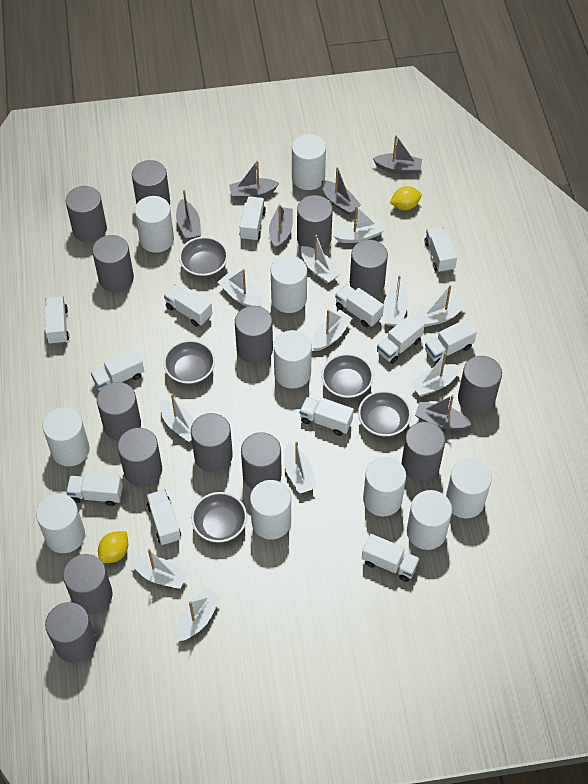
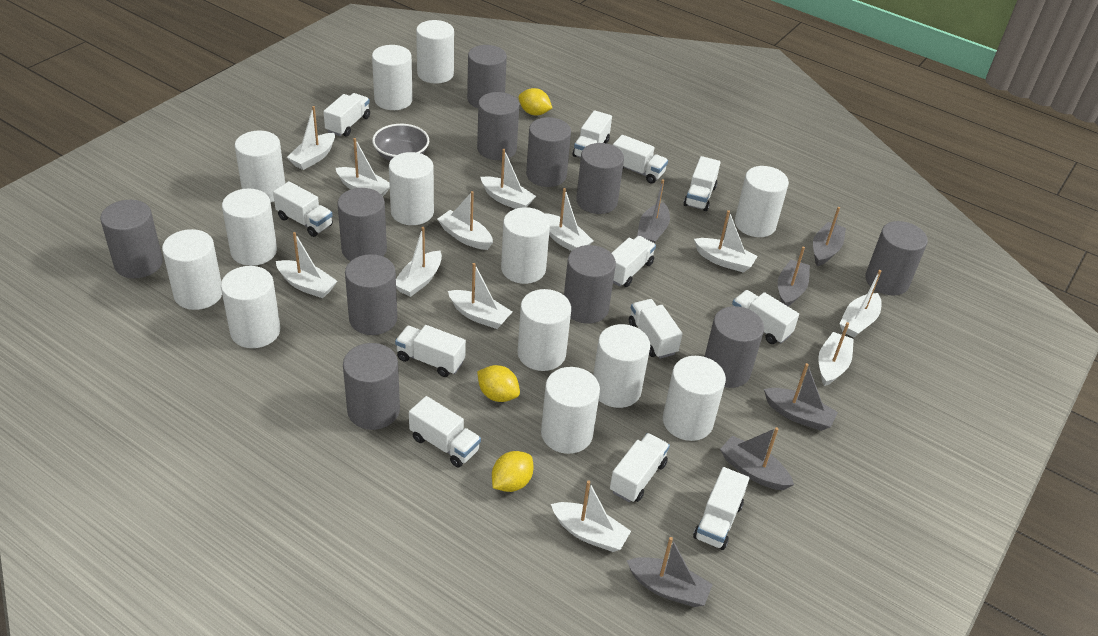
grey bowl: 5 -> 1
grey cylinder: 14 -> 11
white boat: 11 -> 12
white cylinder: 10 -> 13
yellow lemon: 2 -> 3

